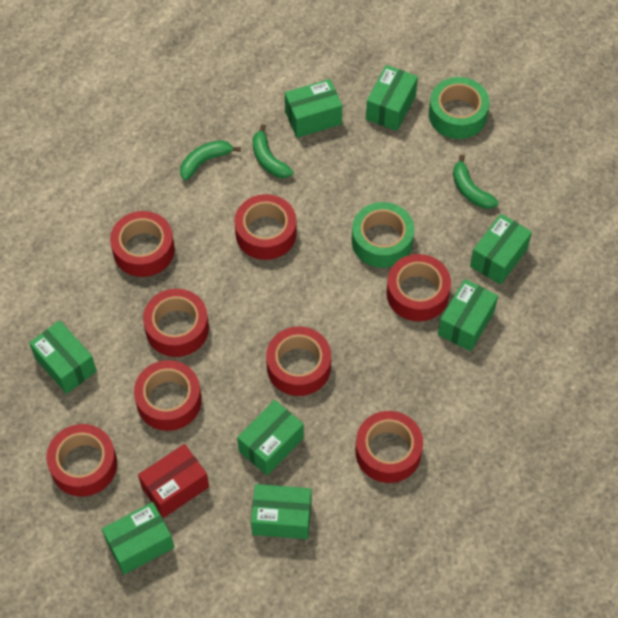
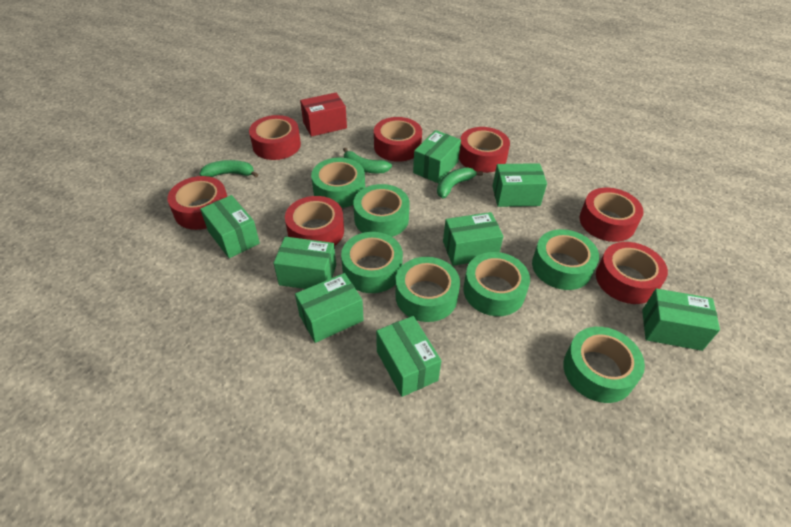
green tape: 2 -> 7
red tape: 8 -> 7

